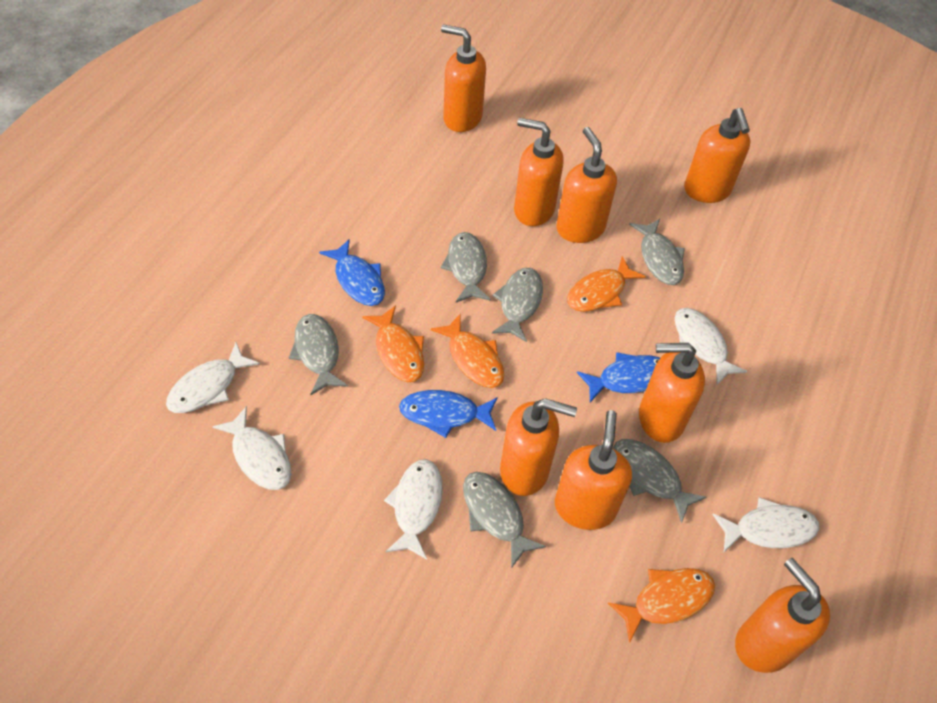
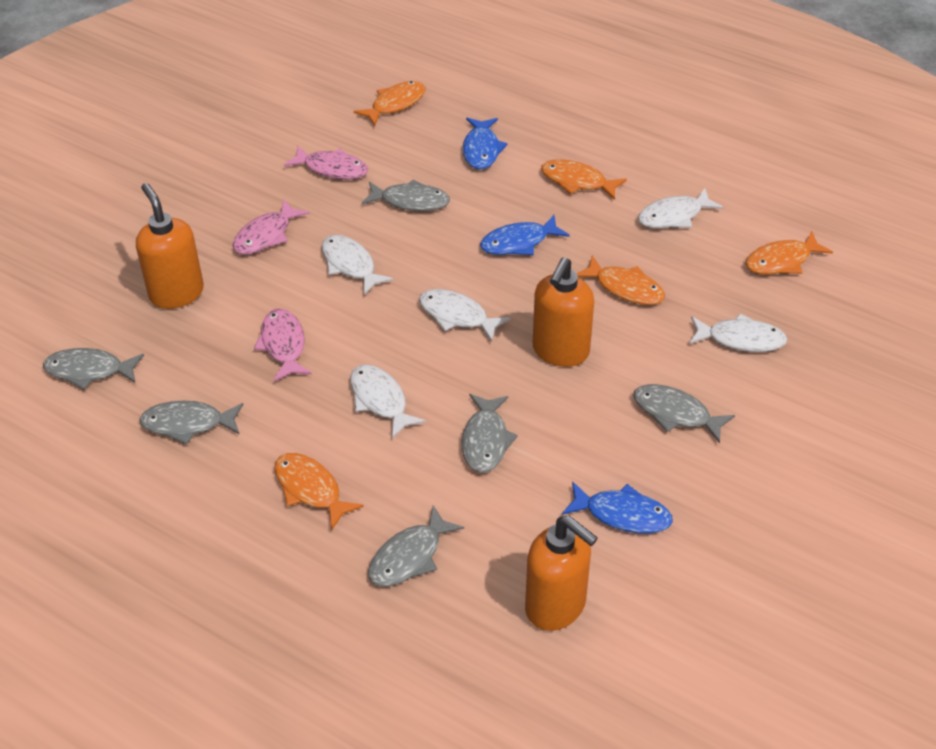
orange fish: 4 -> 5
orange soap dispenser: 8 -> 3
pink fish: 0 -> 3

